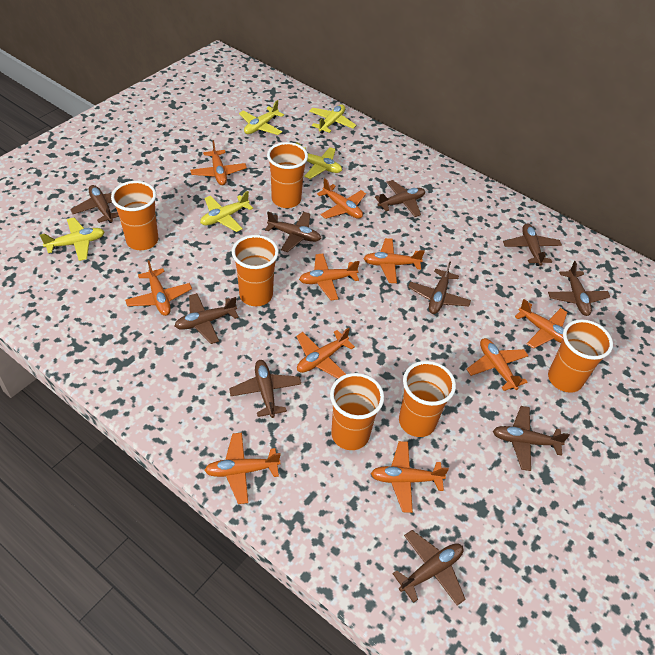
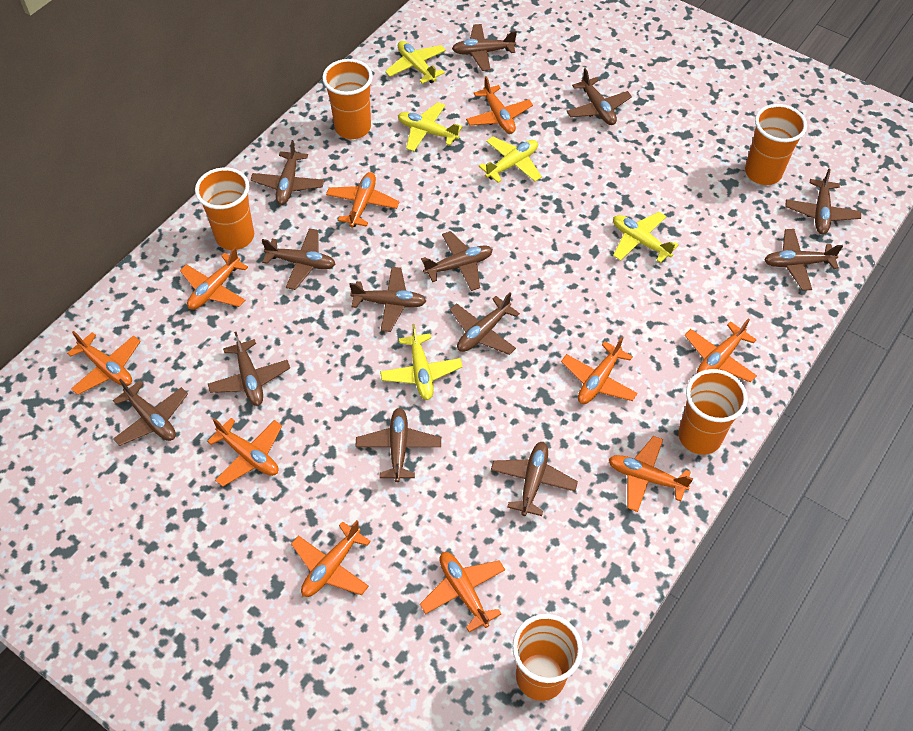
brown plane: 10 -> 13
orange cup: 6 -> 5

